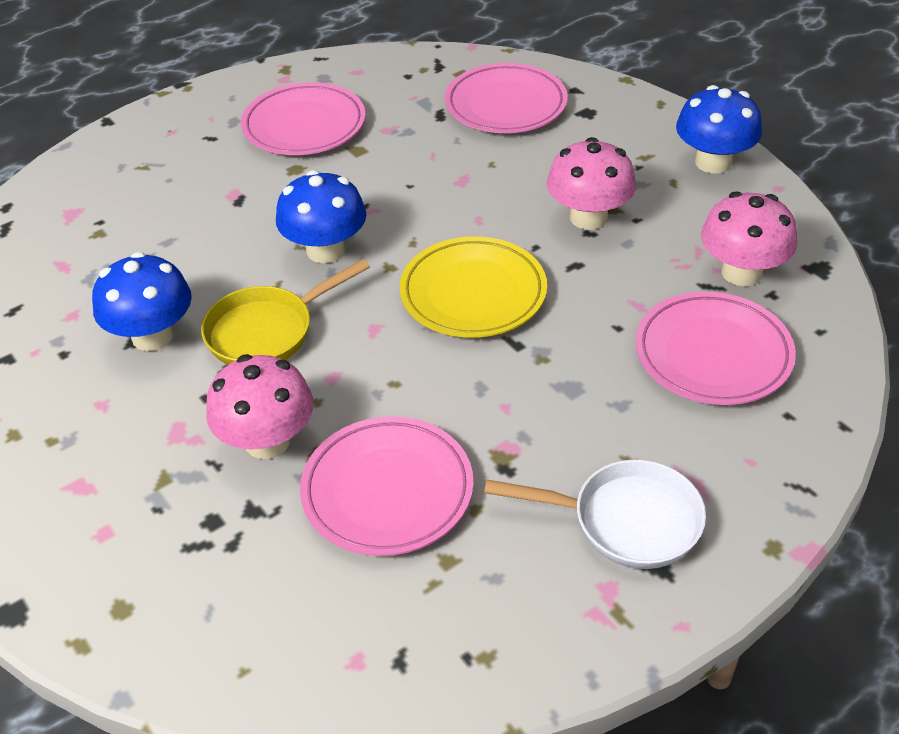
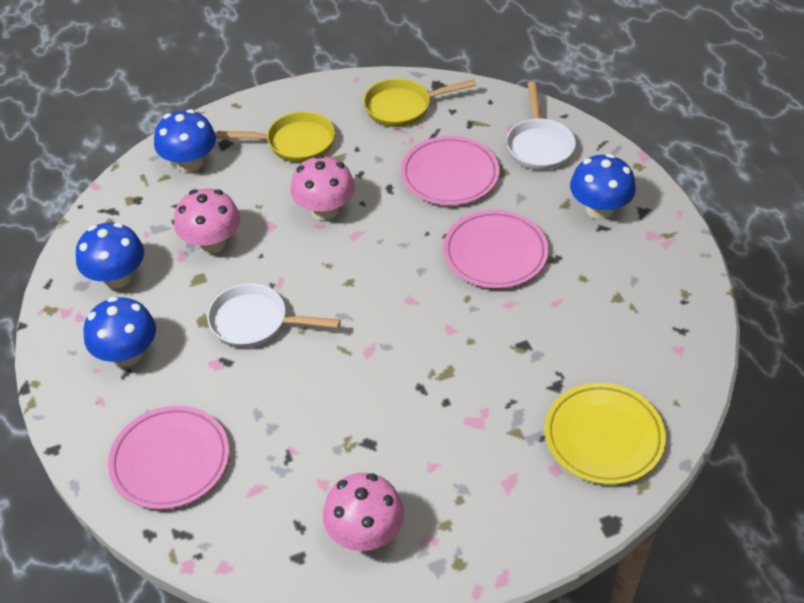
blue mushroom: 3 -> 4
pink plate: 4 -> 3
white pan: 1 -> 2
yellow pan: 1 -> 2

